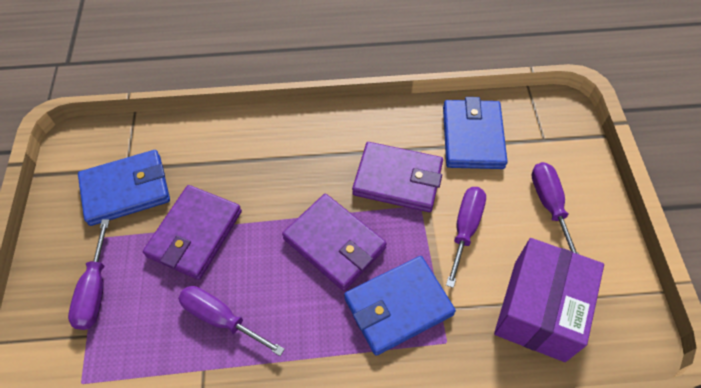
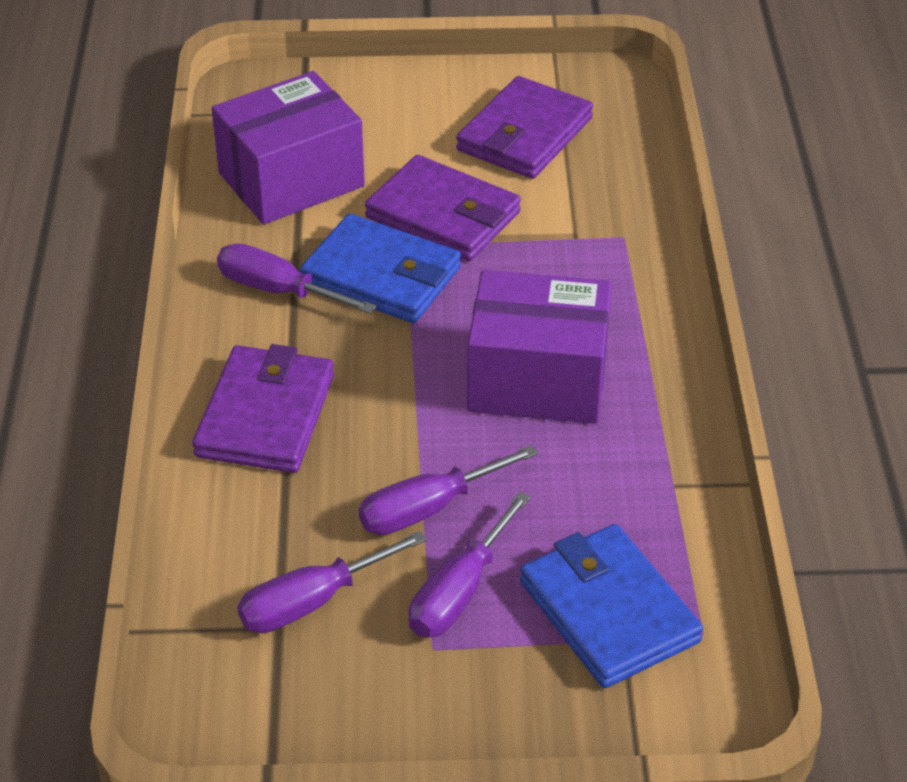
blue wallet: 3 -> 2
purple box: 1 -> 2

